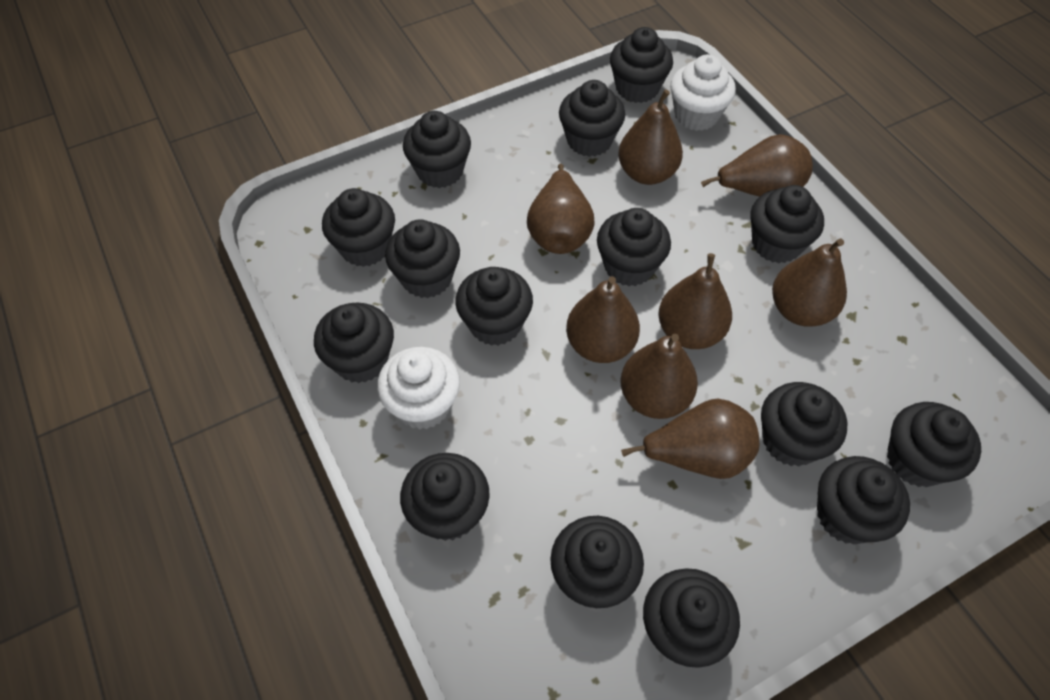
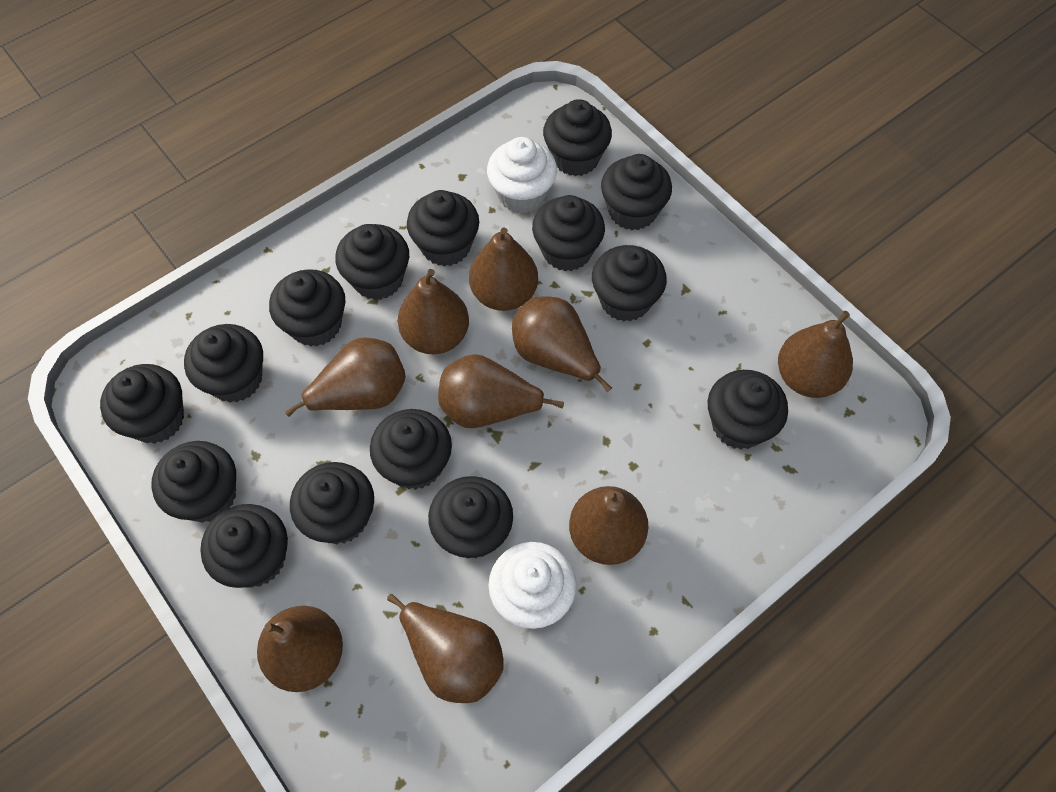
brown pear: 8 -> 9

